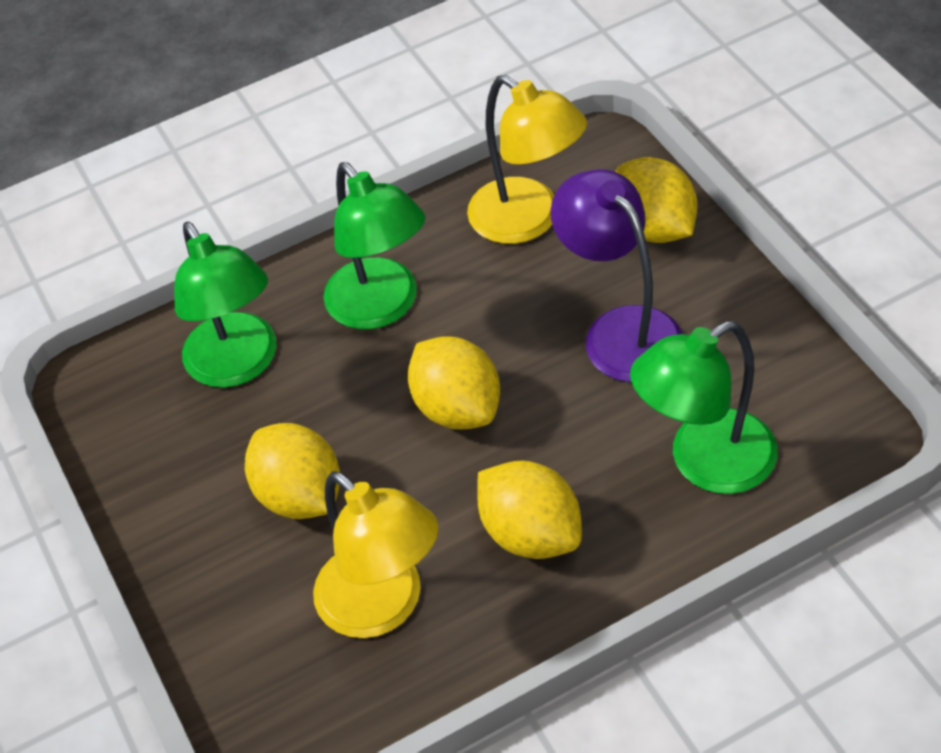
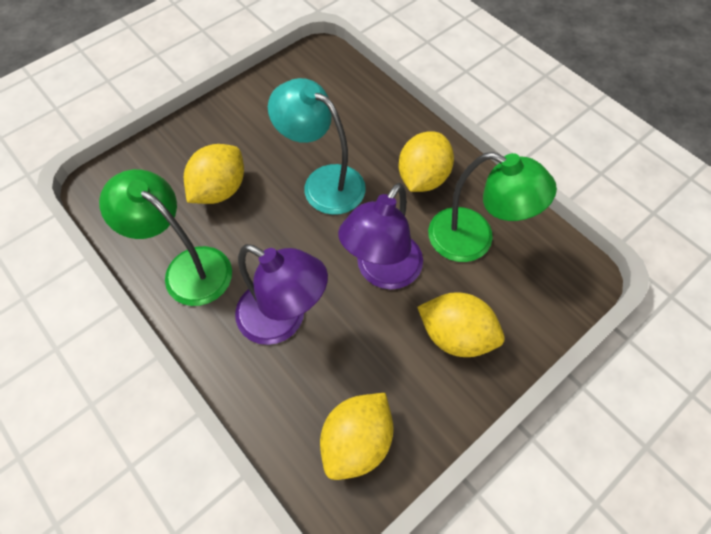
green lamp: 3 -> 2
purple lamp: 1 -> 2
turquoise lamp: 0 -> 1
yellow lamp: 2 -> 0

